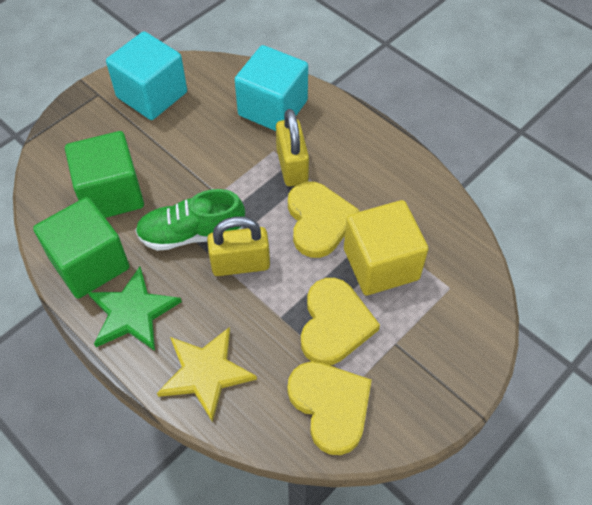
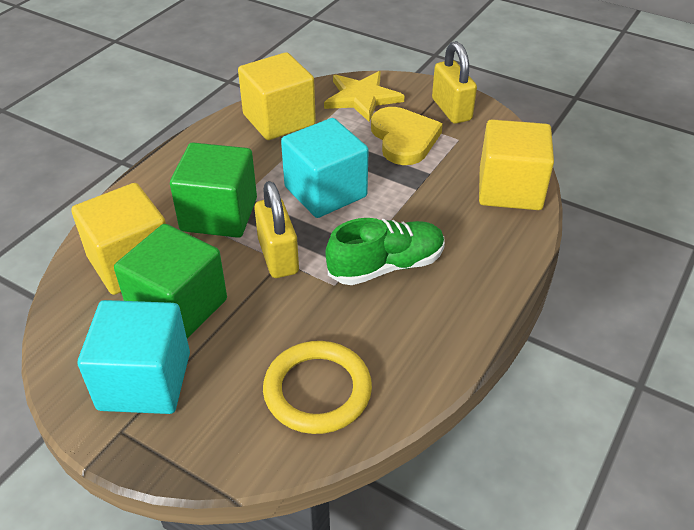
green star: 1 -> 0
yellow cube: 1 -> 3
yellow heart: 3 -> 1
yellow ring: 0 -> 1

